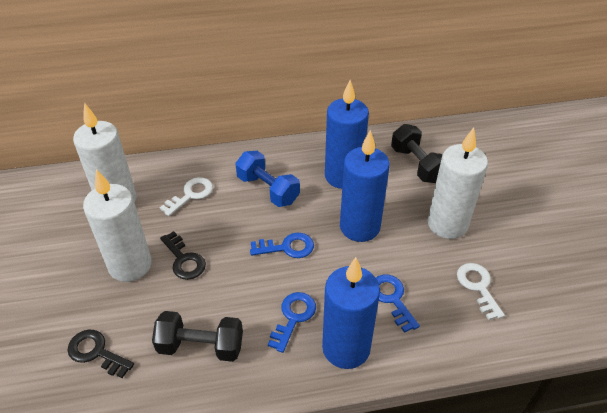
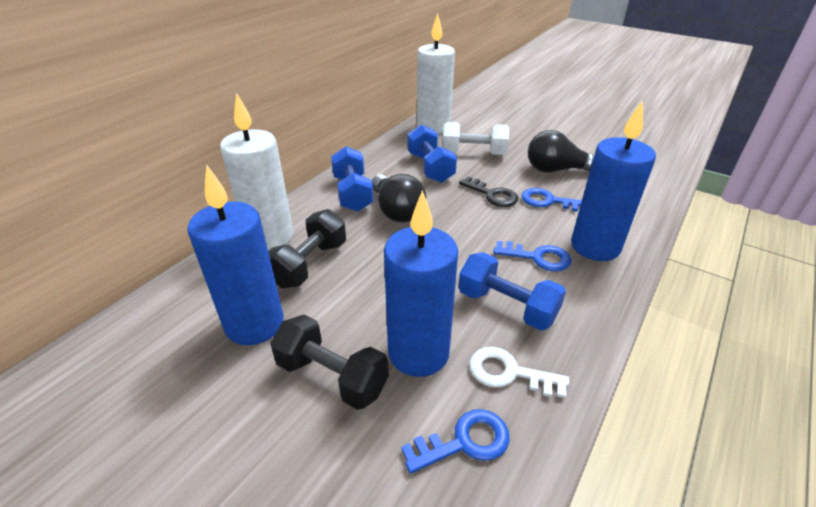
black key: 2 -> 1
black light bulb: 0 -> 2
blue dumbbell: 1 -> 3
white candle: 3 -> 2
white dumbbell: 0 -> 1
white key: 2 -> 1

